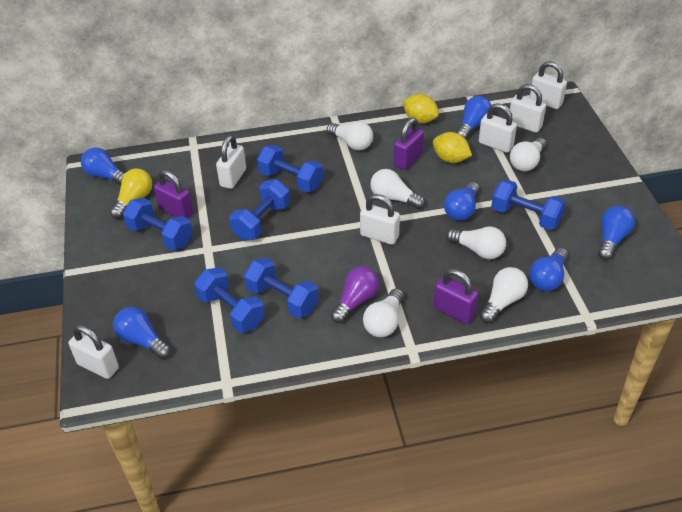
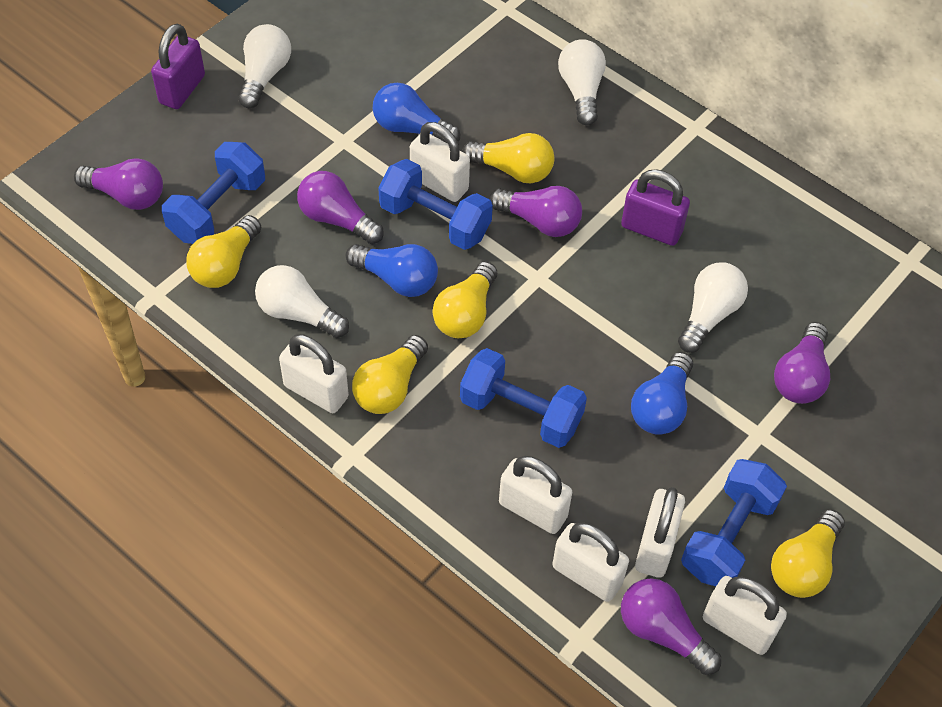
blue dumbbell: 6 -> 4
blue light bulb: 6 -> 3
purple light bulb: 1 -> 5
purple padlock: 3 -> 2
white light bulb: 6 -> 4
yellow lemon: 2 -> 0
yellow light bulb: 1 -> 5

